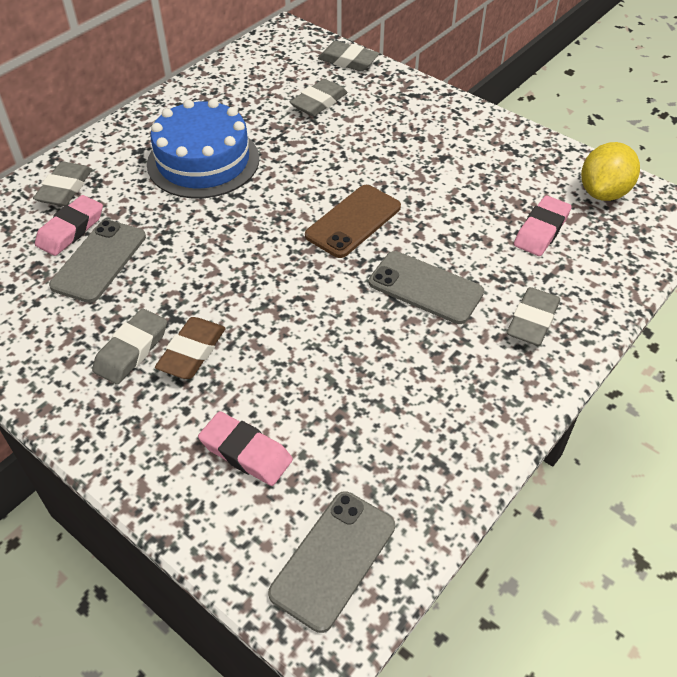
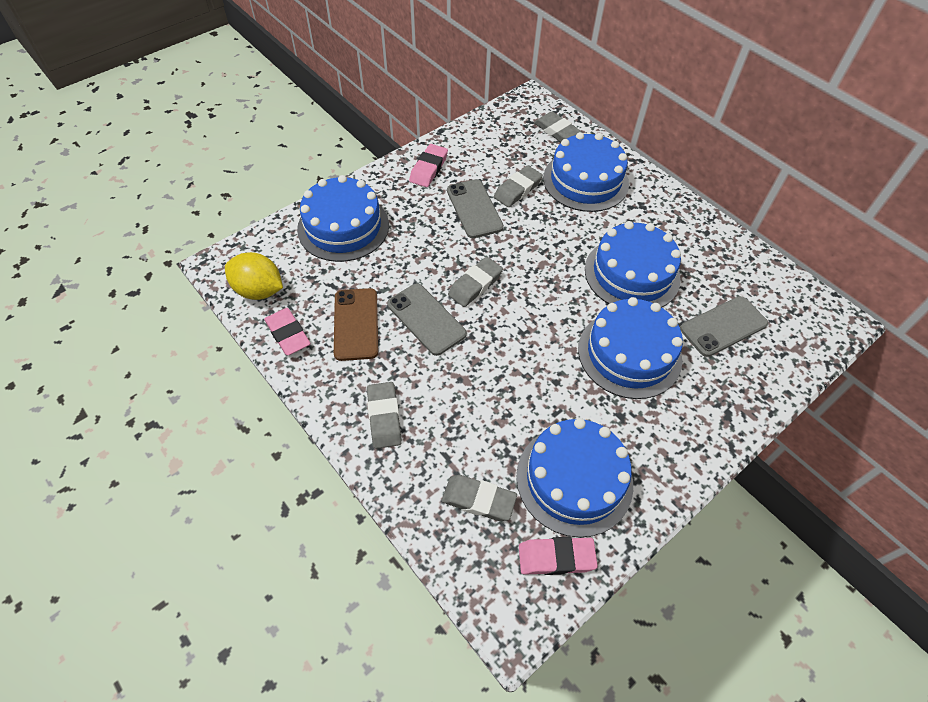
blue cake: 1 -> 5
brown eraser: 1 -> 0

